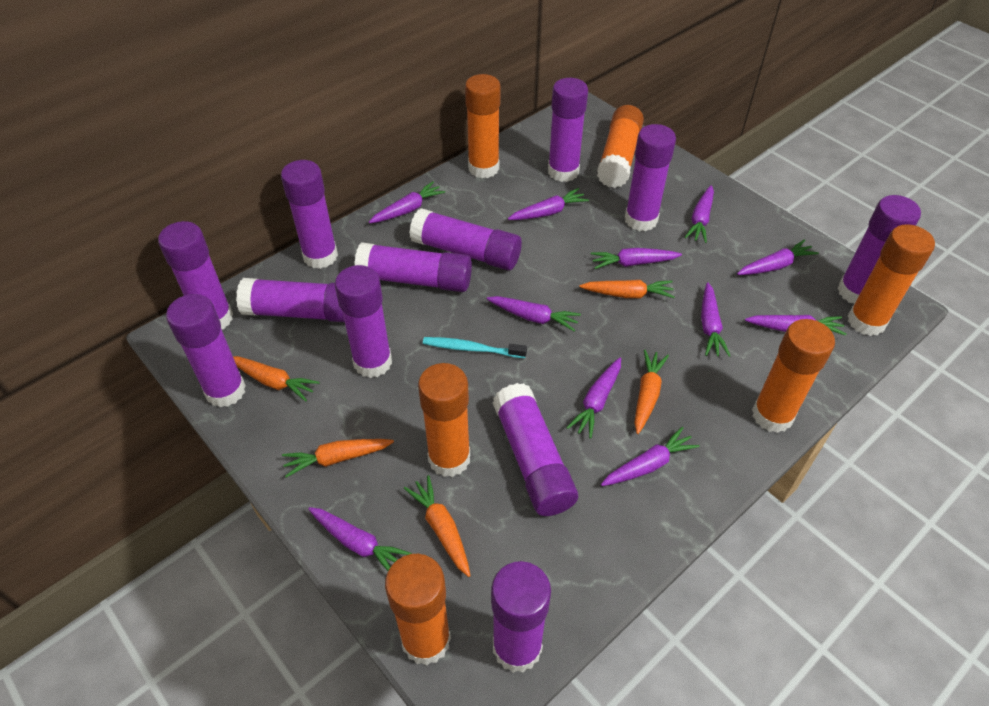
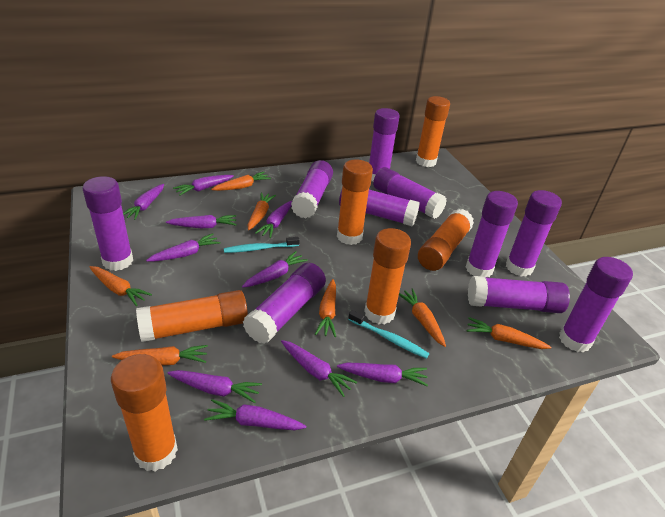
orange carrot: 5 -> 7
purple carrot: 11 -> 10
purple glue stick: 12 -> 10
turquoise toothbrush: 1 -> 2

